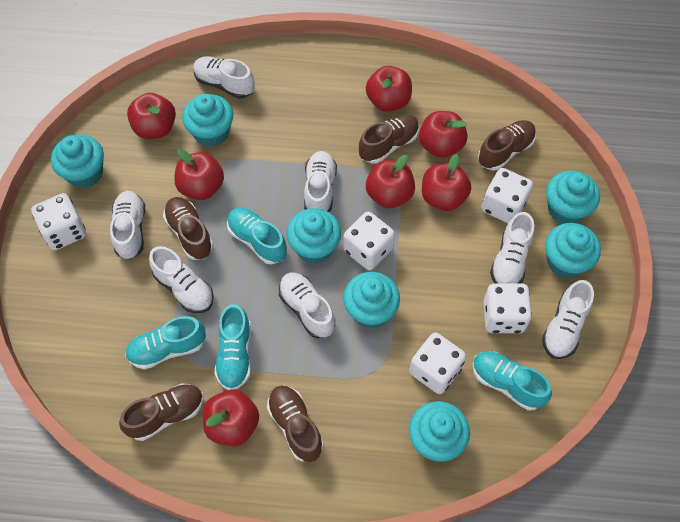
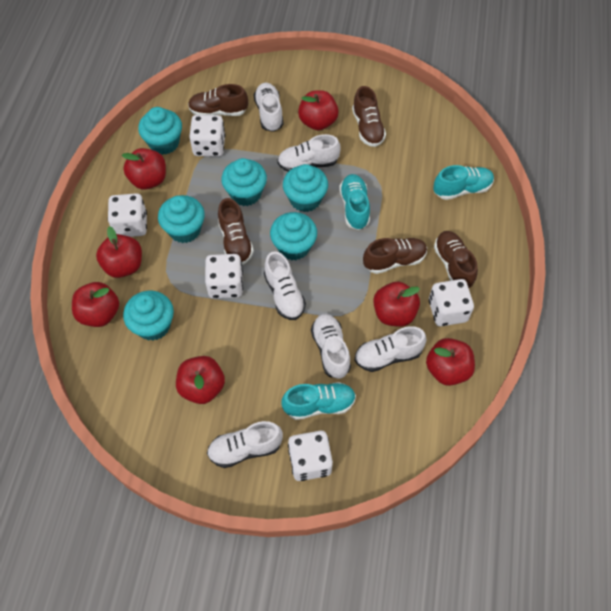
turquoise cupcake: 7 -> 6
turquoise shoe: 4 -> 3
white shoe: 7 -> 6

